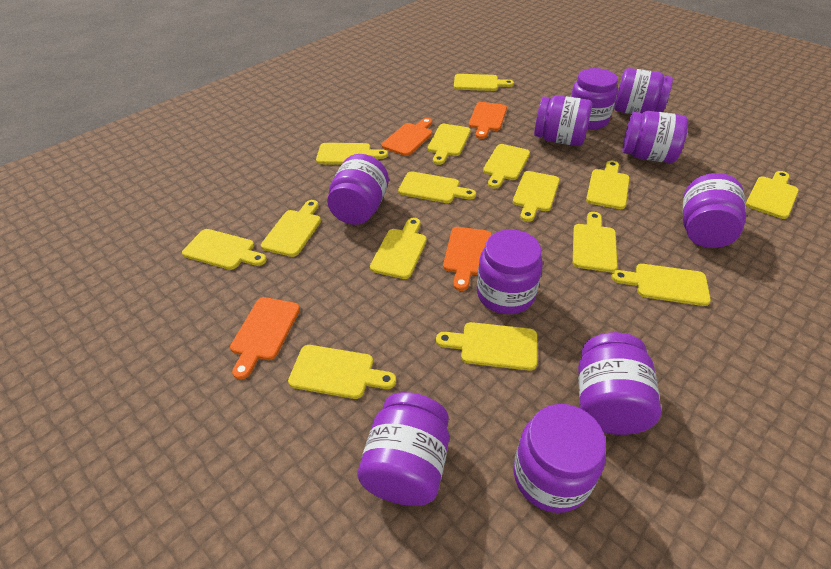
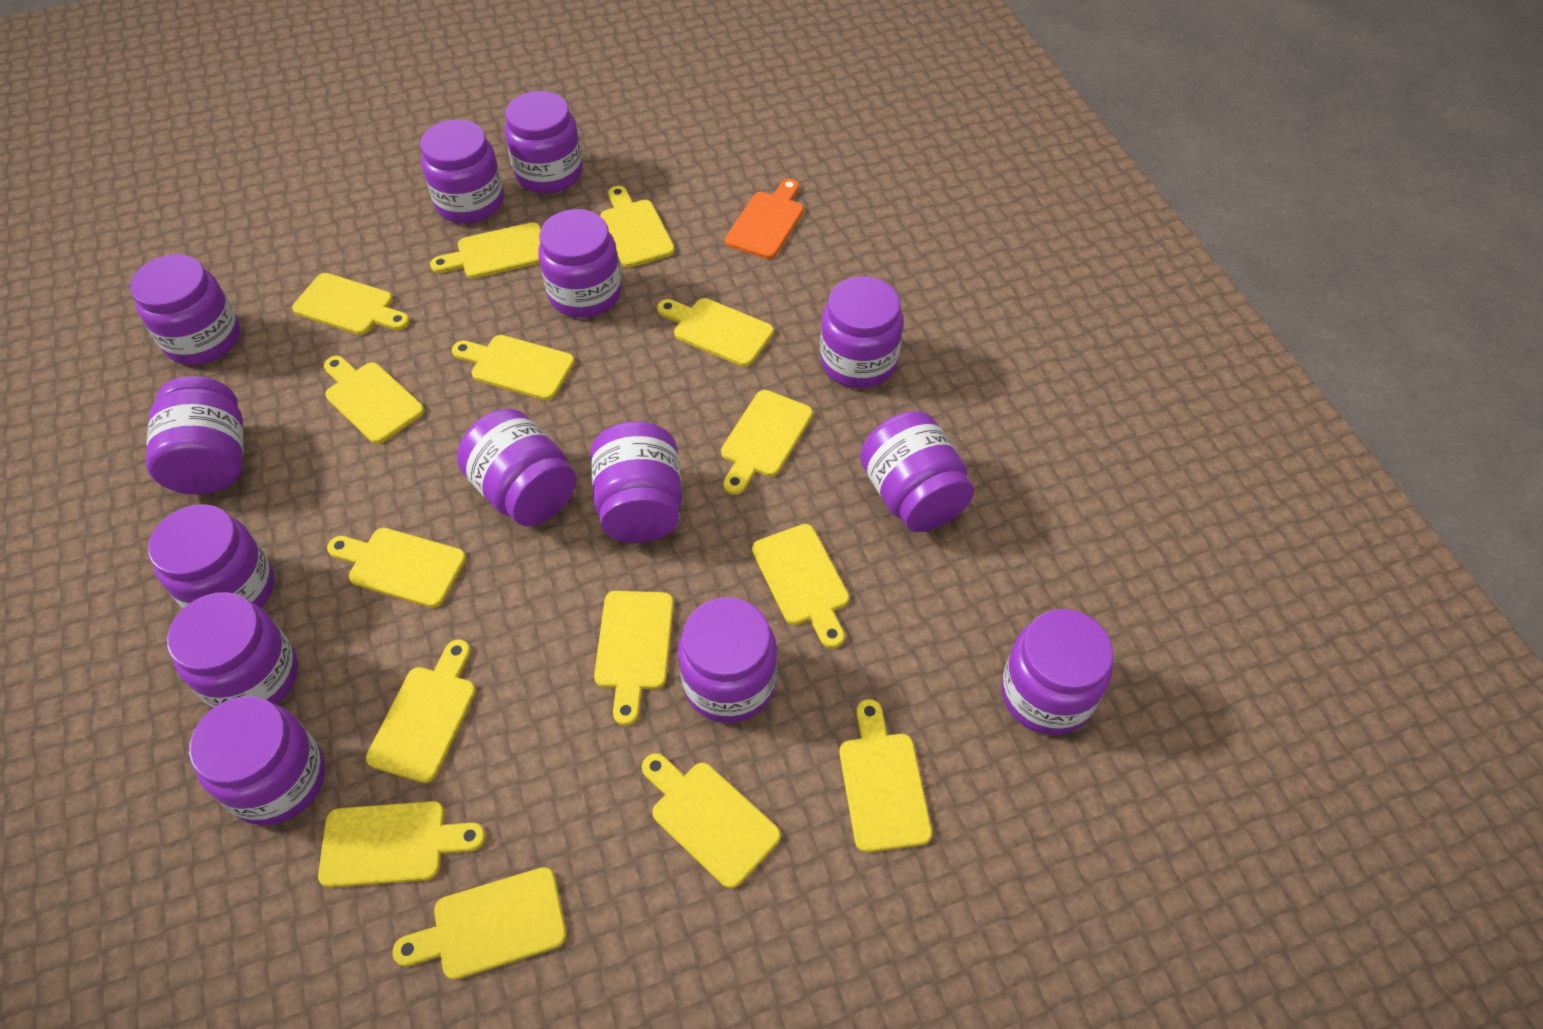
orange cutting board: 4 -> 1
purple jar: 10 -> 14

